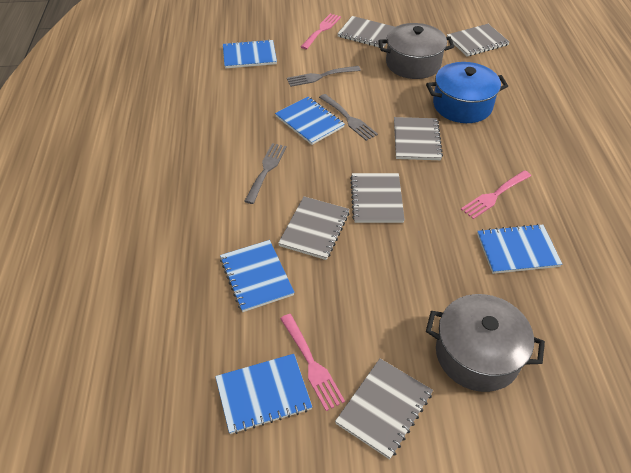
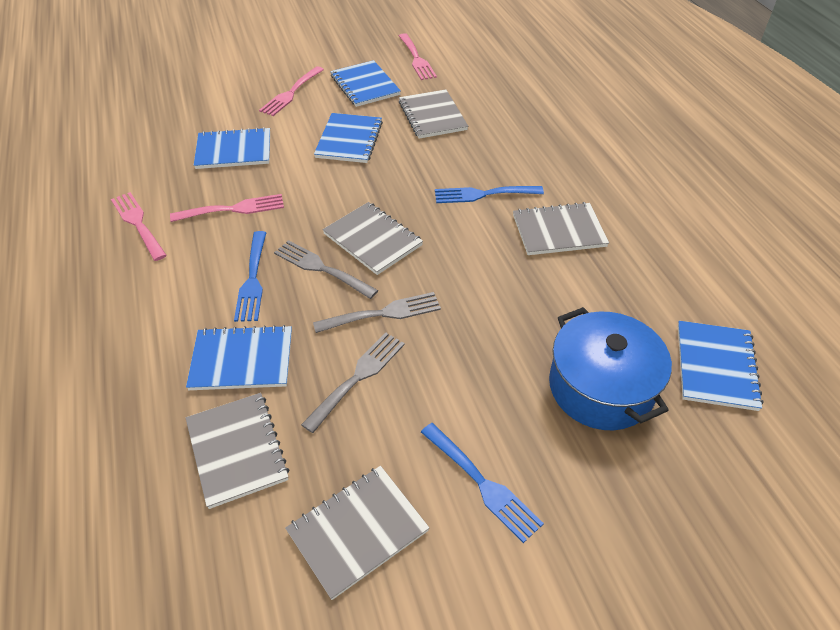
blue fork: 0 -> 3
grey notebook: 6 -> 5
grey pot: 2 -> 0
pink fork: 3 -> 4

